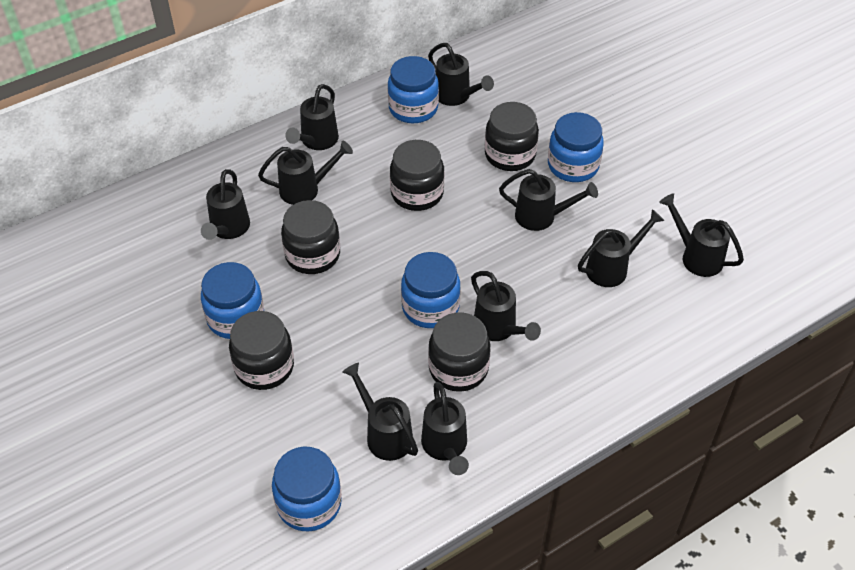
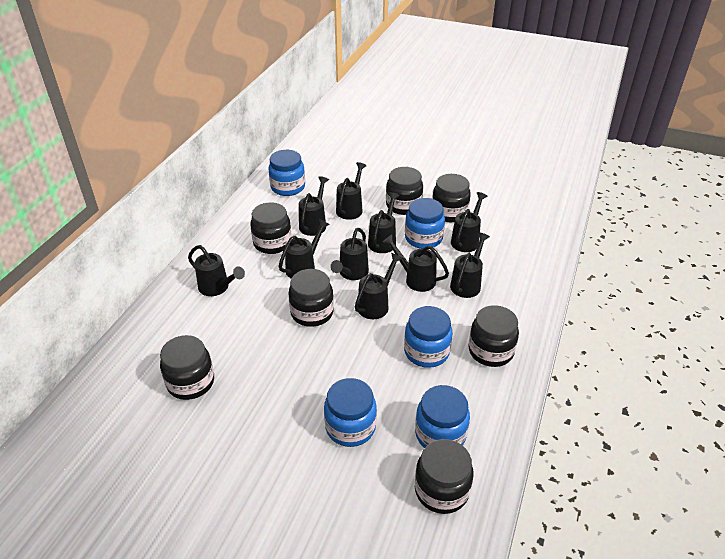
black jar: 5 -> 7

